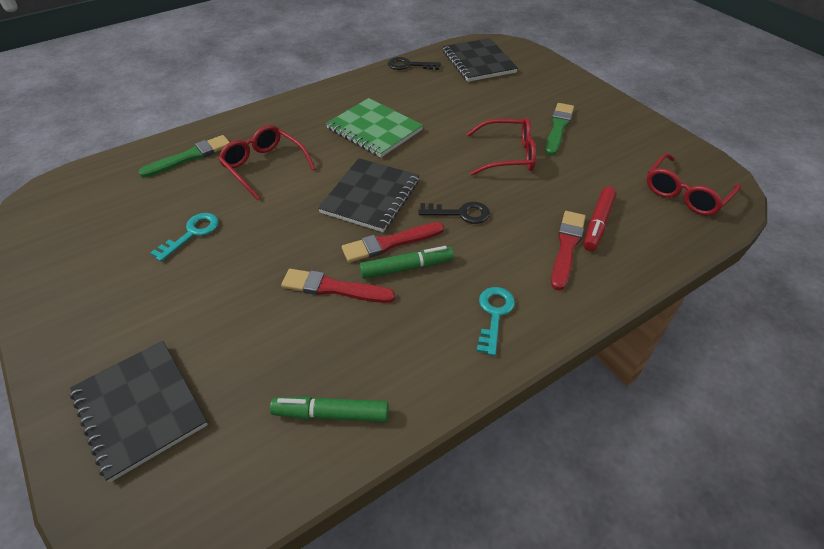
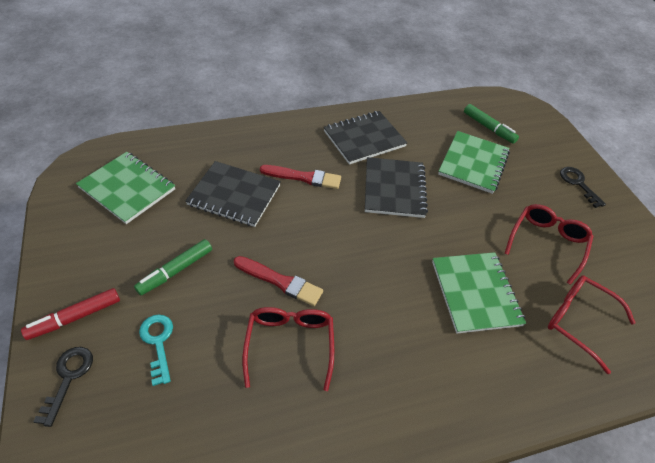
green brush: 2 -> 0
green notebook: 1 -> 3
red brush: 3 -> 2
turquoise key: 2 -> 1

